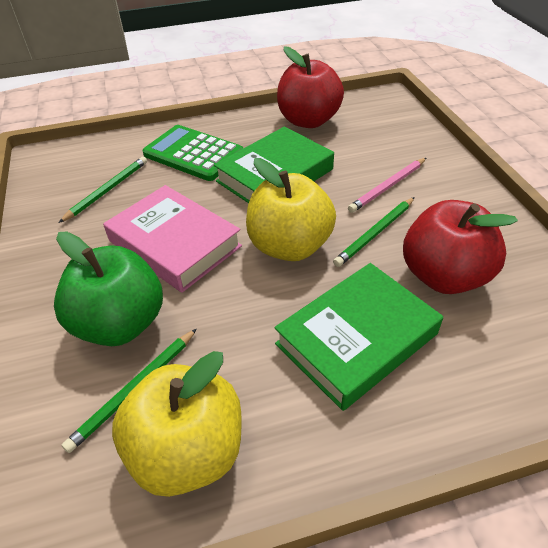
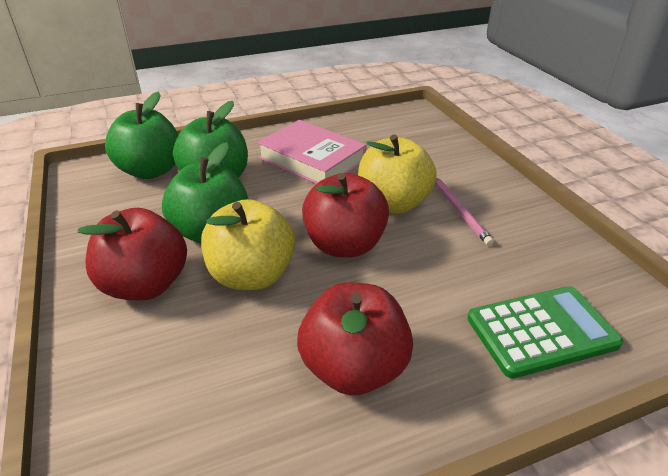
green apple: 1 -> 3
green book: 2 -> 0
green pencil: 3 -> 0
red apple: 2 -> 3

